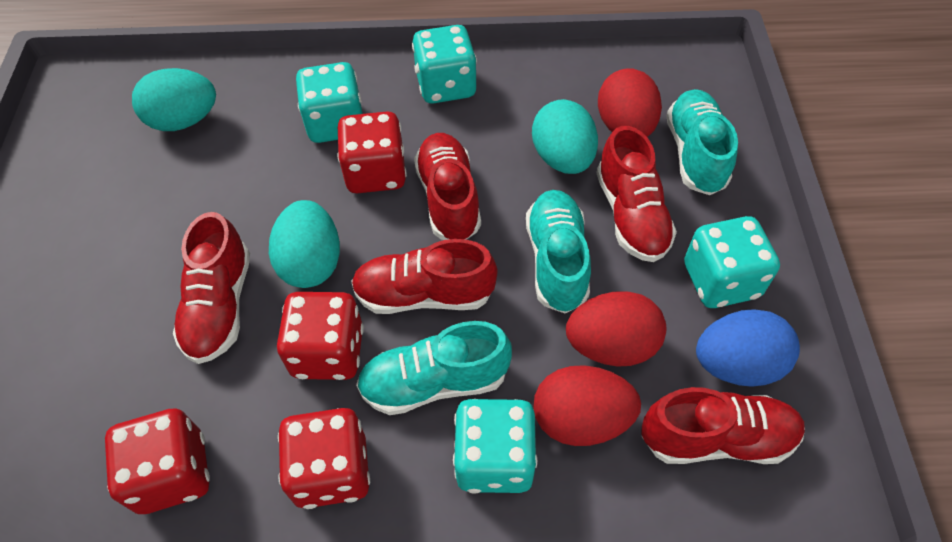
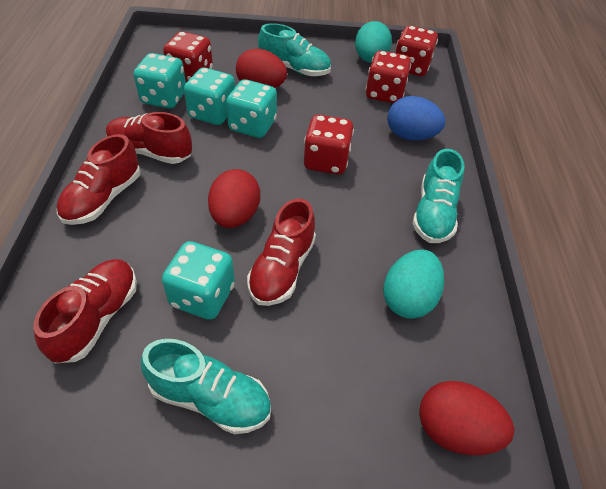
red shoe: 5 -> 4
turquoise egg: 3 -> 2

